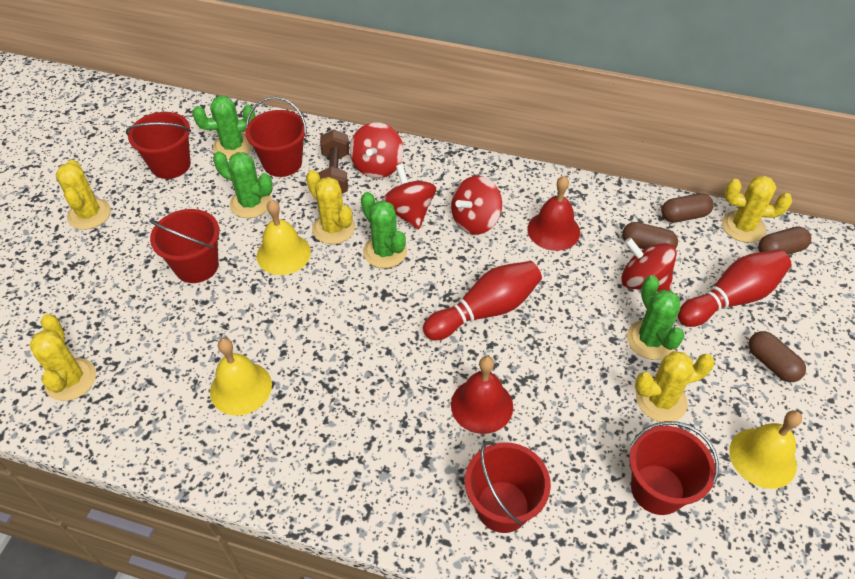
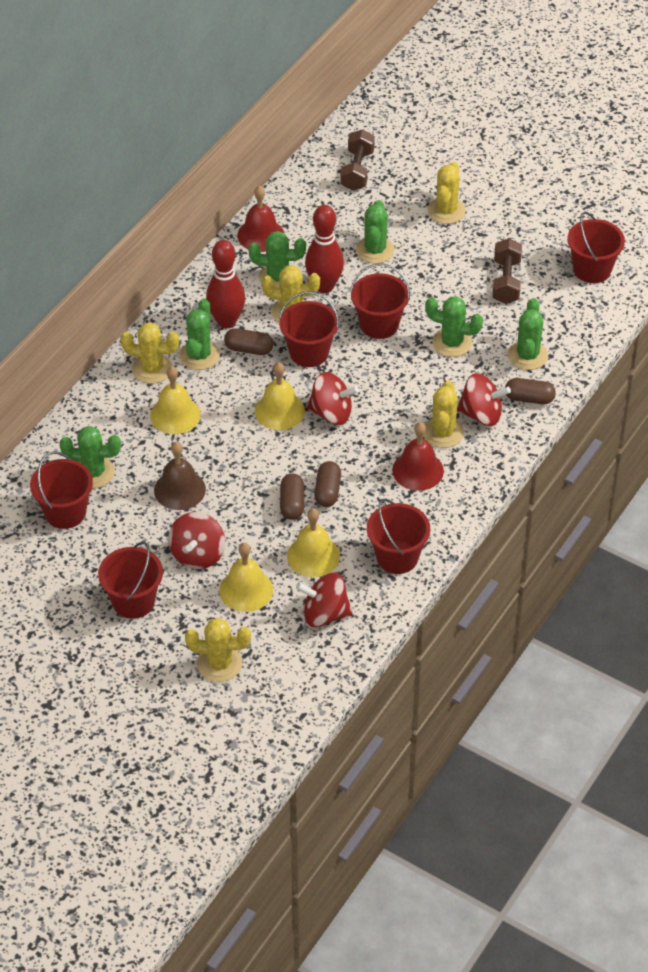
brown bell: 0 -> 1
brown dumbbell: 1 -> 2
green cactus: 4 -> 6
red bucket: 5 -> 6
yellow bell: 3 -> 4

